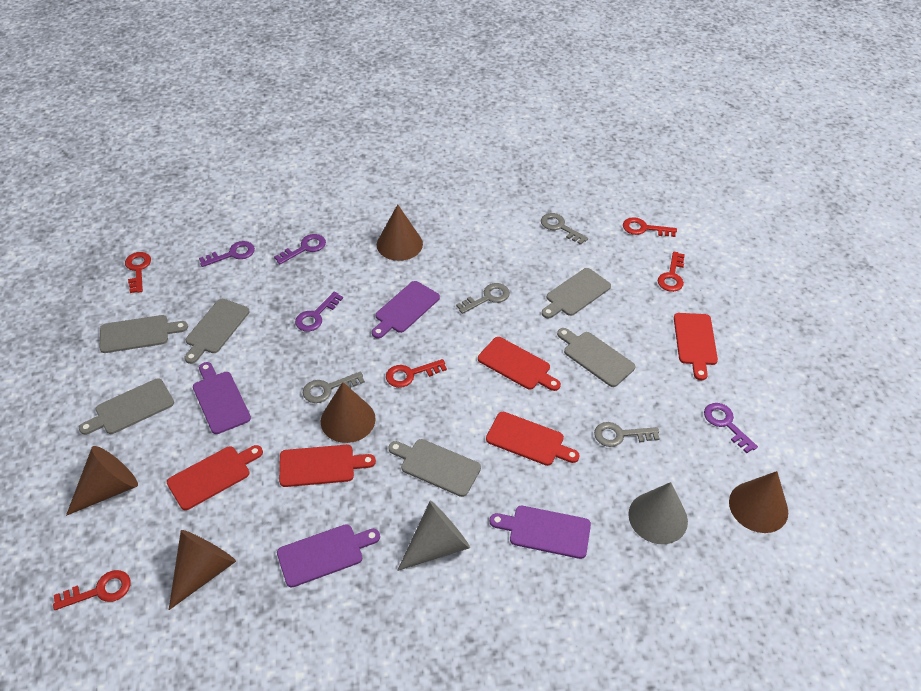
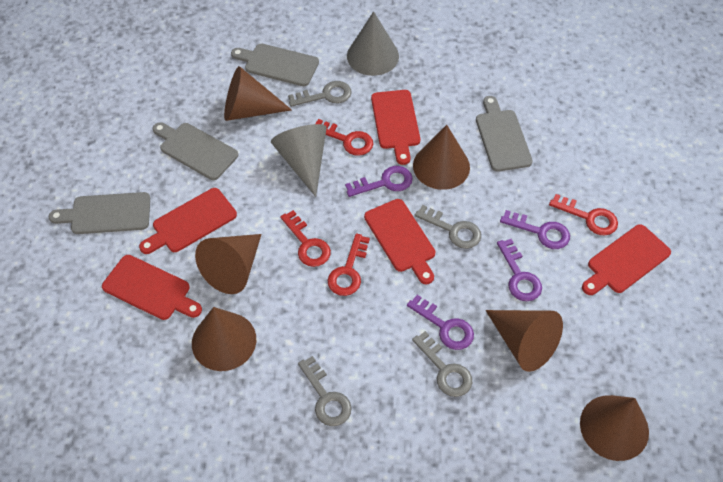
brown cone: 5 -> 6
grey cutting board: 6 -> 4
purple cutting board: 4 -> 0
red key: 5 -> 4

